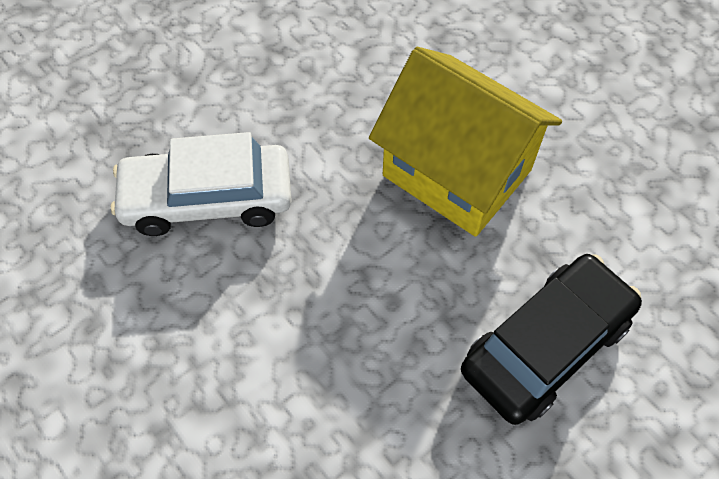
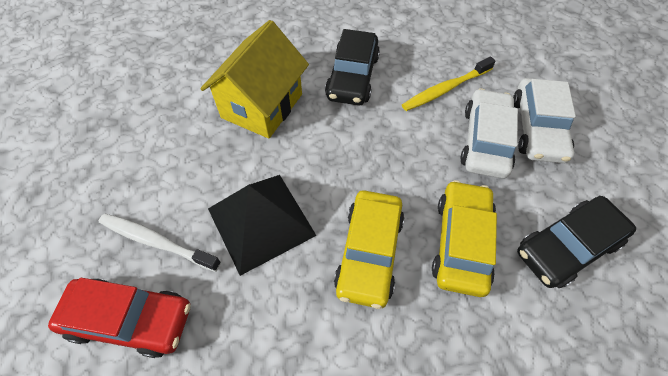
black car: 1 -> 2
black pyramid: 0 -> 1
red car: 0 -> 1
white car: 1 -> 2
white toothbrush: 0 -> 1
yellow car: 0 -> 2
yellow toothbrush: 0 -> 1

